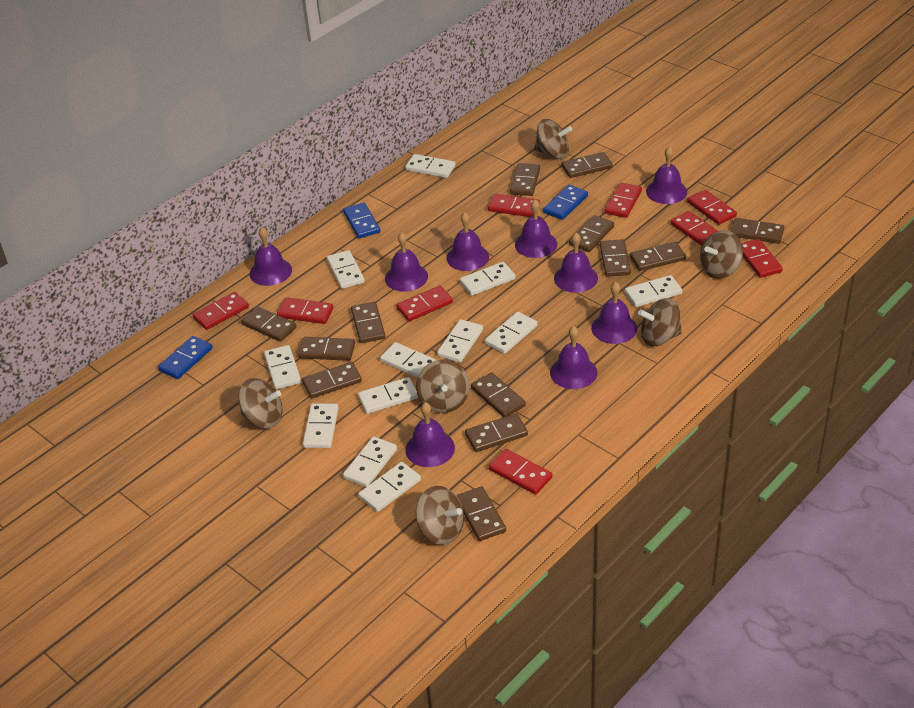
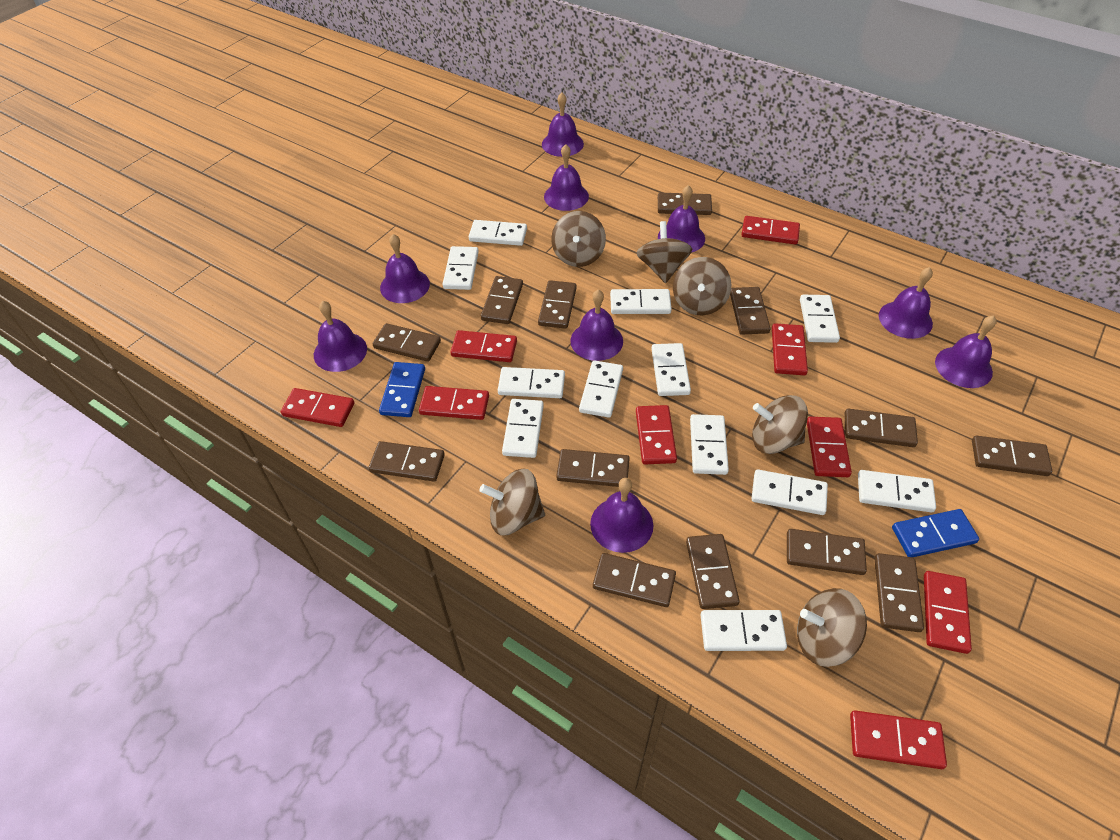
blue domino: 3 -> 2

